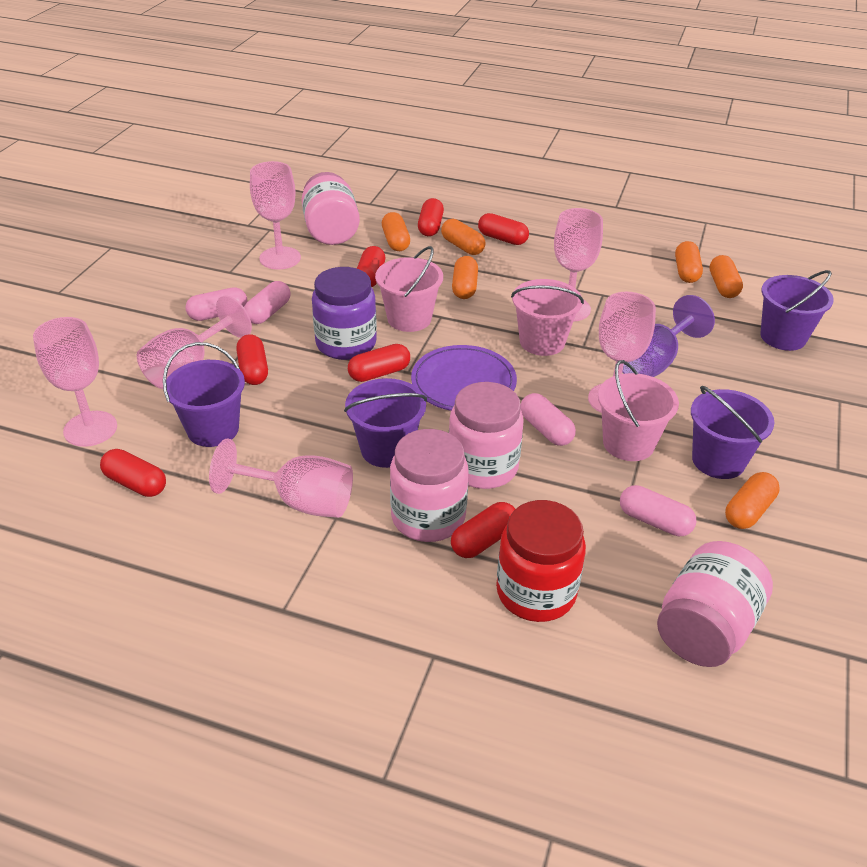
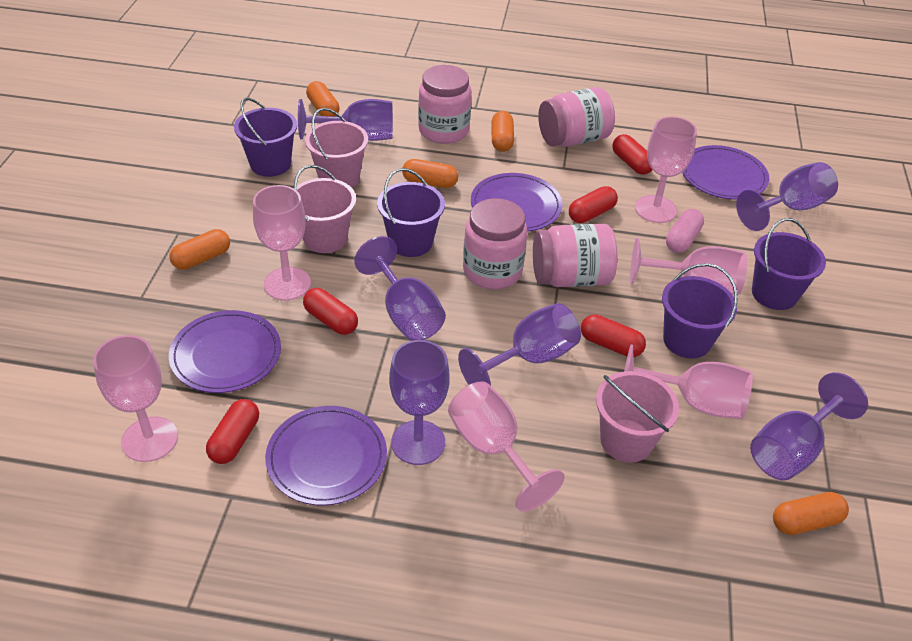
orange capsule: 6 -> 5
pink capsule: 4 -> 1
purple goblet: 1 -> 6
purple jar: 1 -> 0
purple plate: 1 -> 4
red capsule: 7 -> 5
red jar: 1 -> 0

